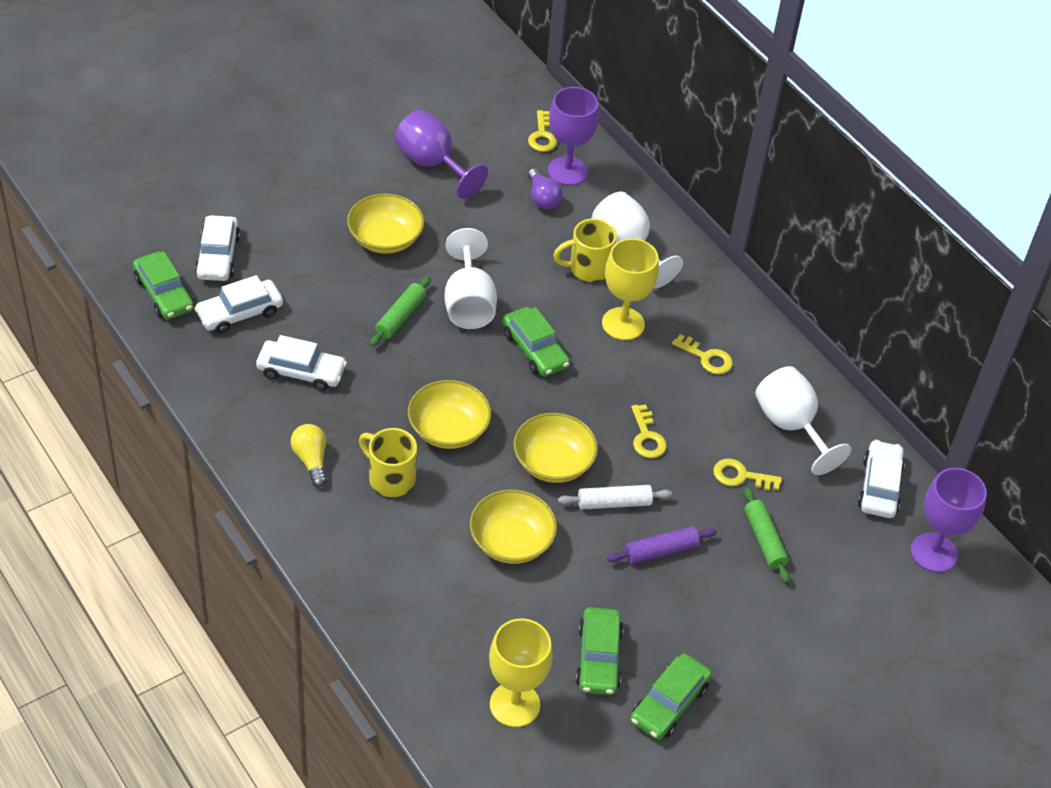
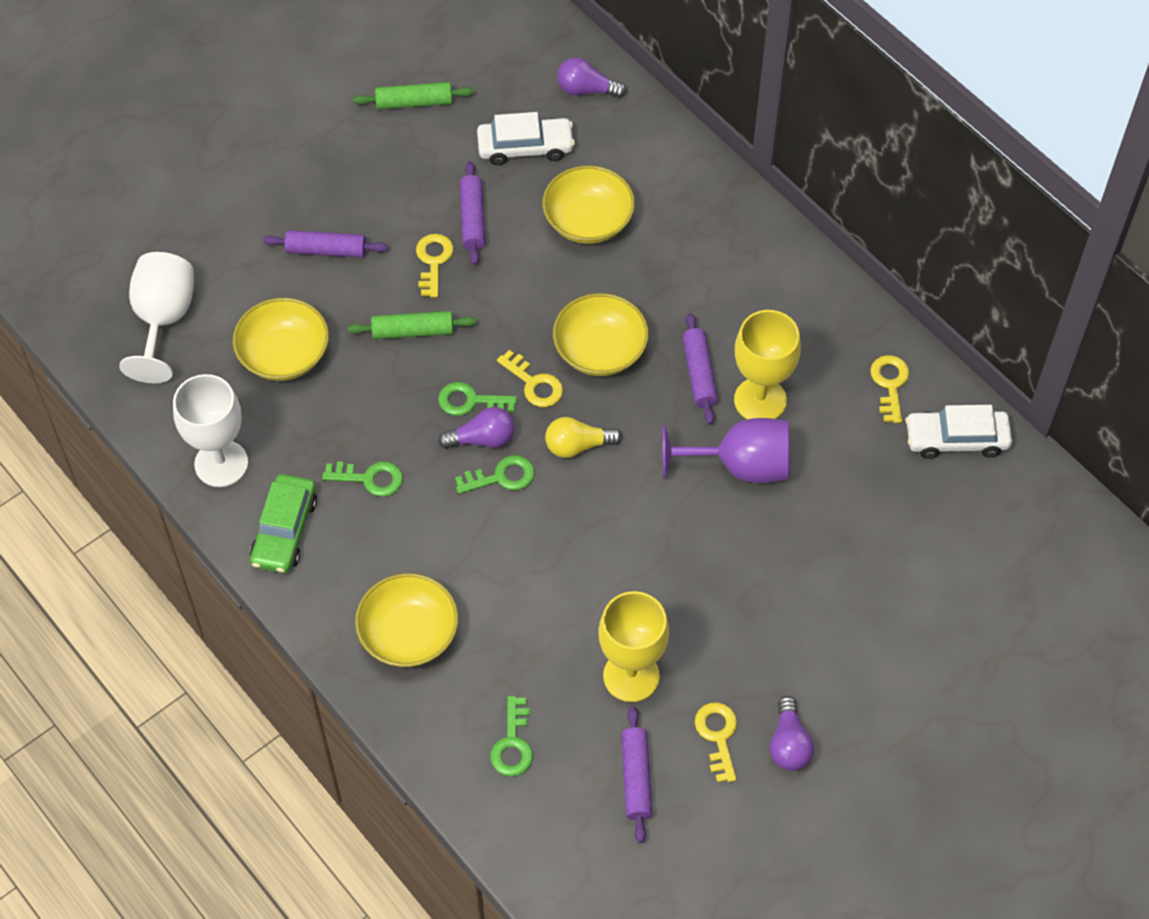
green car: 4 -> 1
green key: 0 -> 4
purple goblet: 3 -> 1
purple light bulb: 1 -> 3
purple rolling pin: 1 -> 4
white car: 4 -> 2
white goblet: 3 -> 2
white rolling pin: 1 -> 0
yellow mug: 2 -> 0

